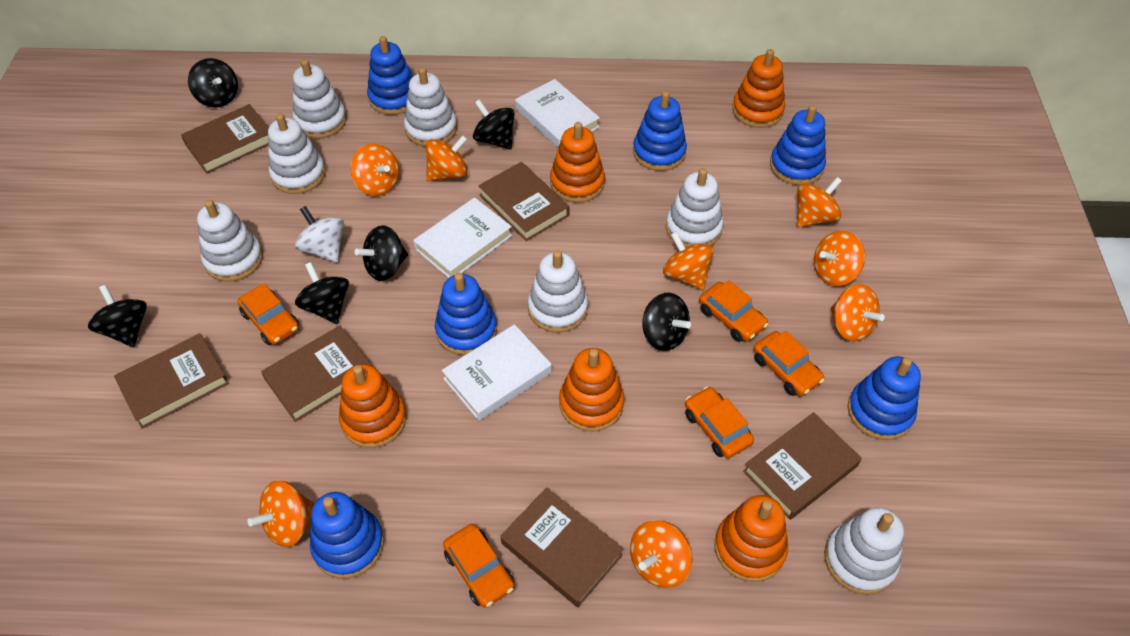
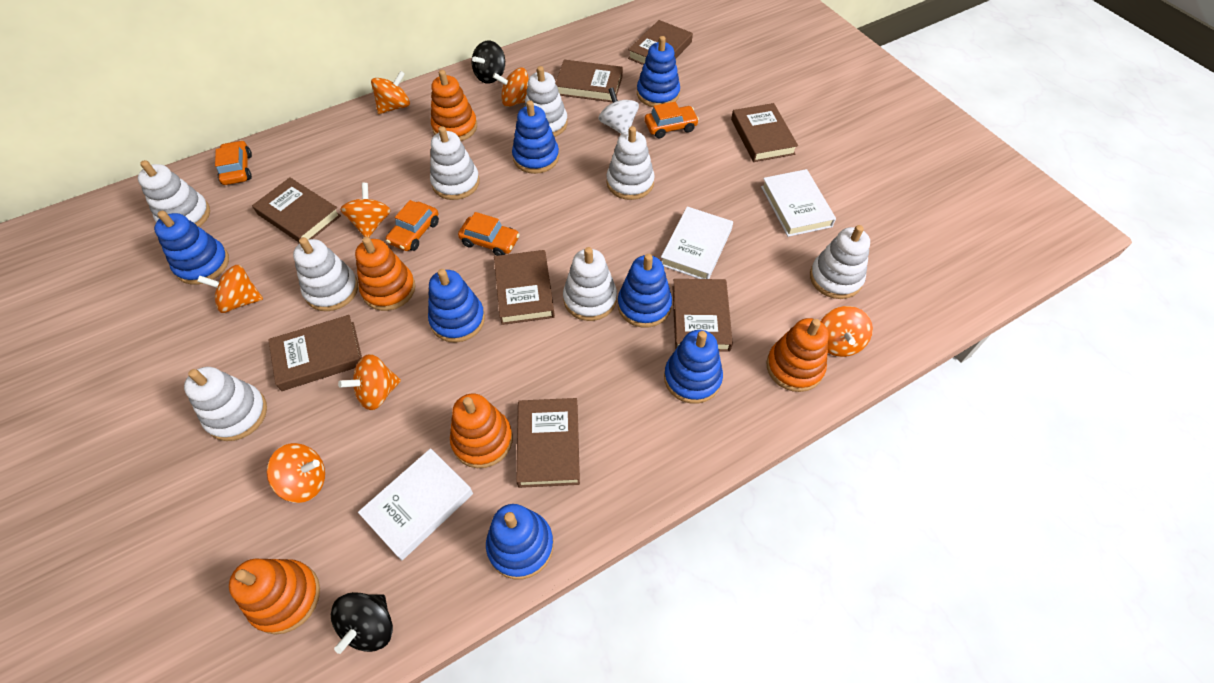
black spinning top: 6 -> 2
blue stacking toy: 6 -> 7
brown book: 6 -> 8
orange car: 5 -> 4
orange spinning top: 8 -> 7
white stacking toy: 7 -> 8

